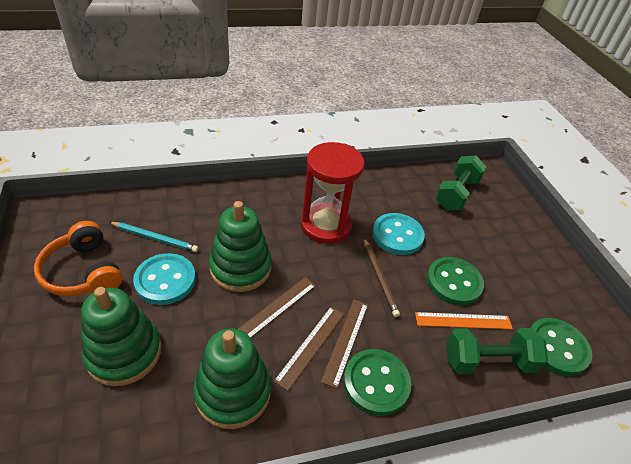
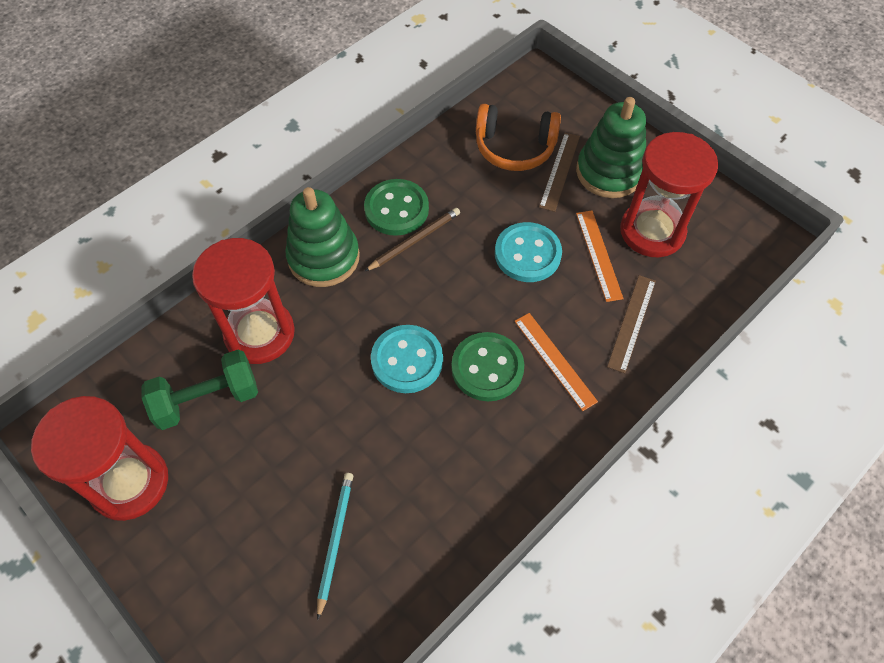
brown ruler: 3 -> 2
green button: 3 -> 2
green dumbbell: 2 -> 1
green stacking toy: 3 -> 2
orange ruler: 1 -> 2
red hourglass: 1 -> 3

